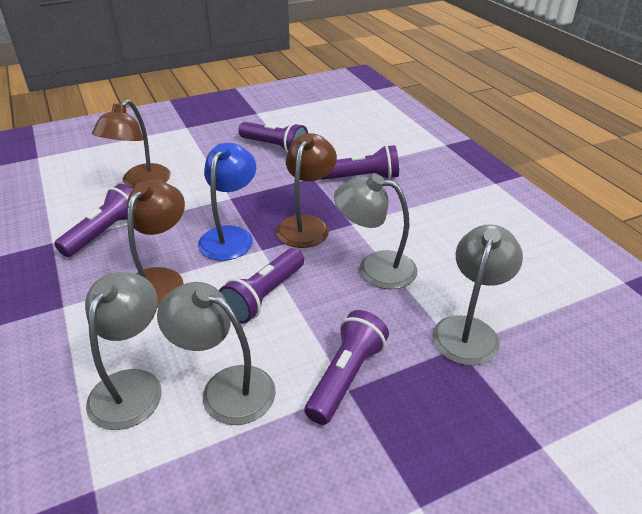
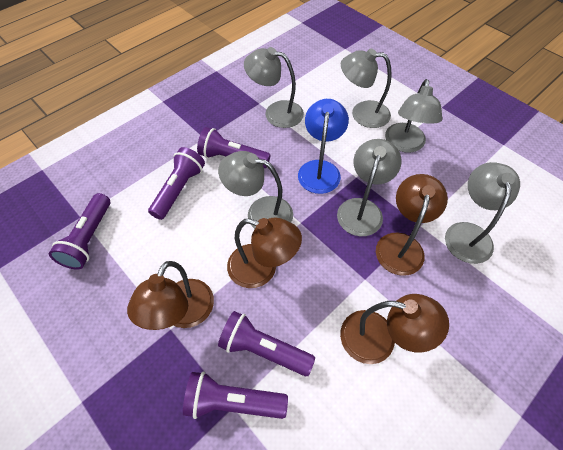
brown lamp: 3 -> 4
grey lamp: 4 -> 6

